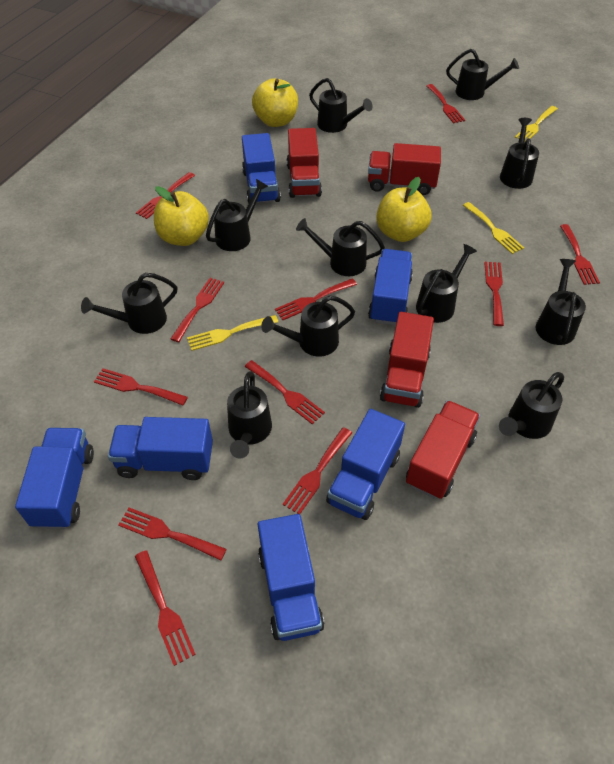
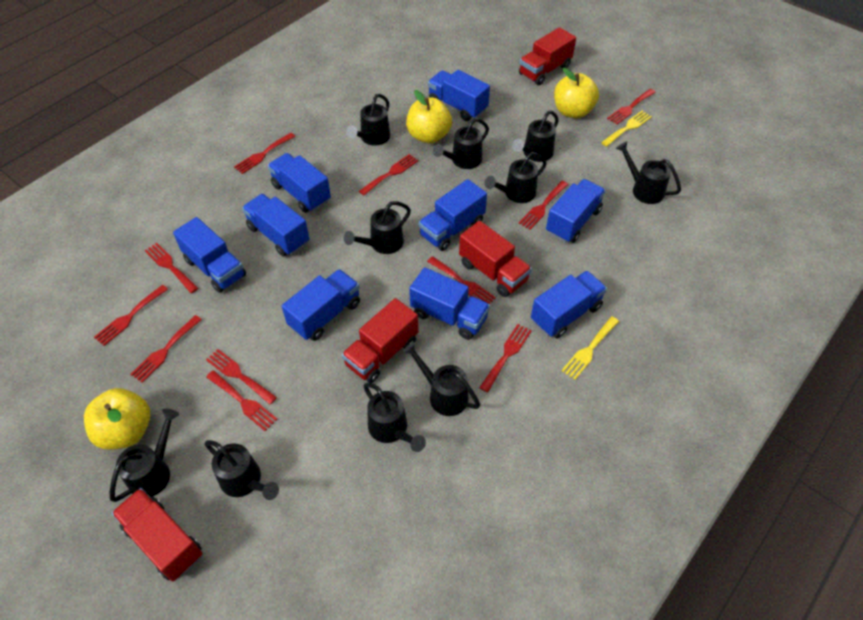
black watering can: 11 -> 10
blue truck: 6 -> 9
yellow fork: 3 -> 2

